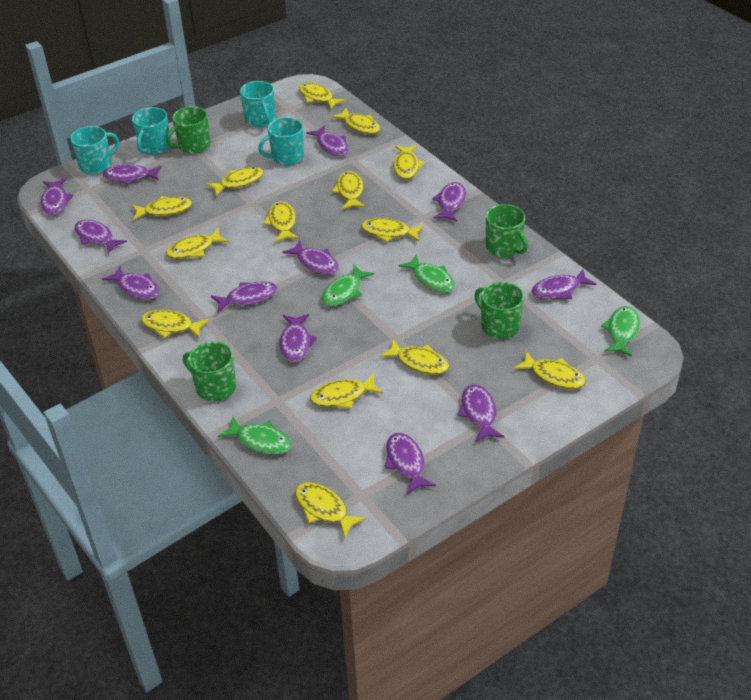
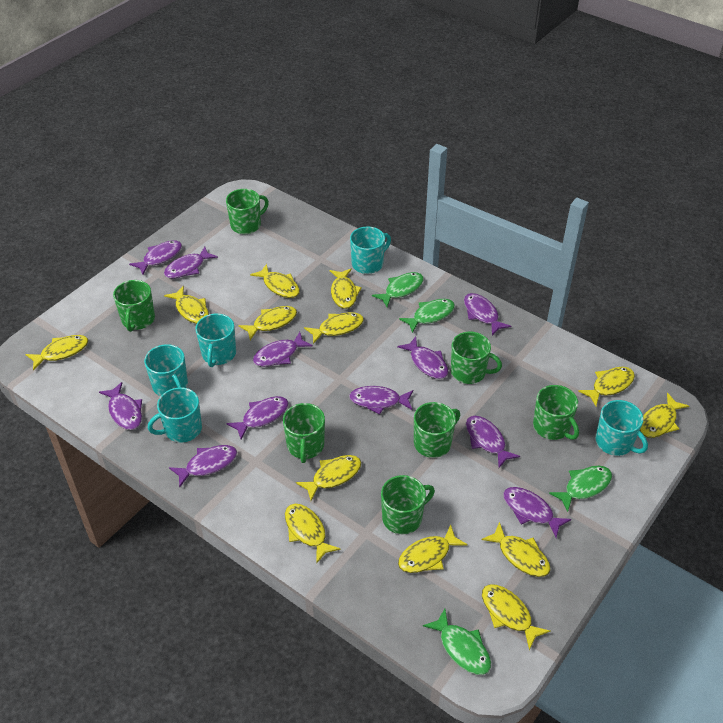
green mug: 4 -> 7
purple fish: 12 -> 11
turquoise mug: 4 -> 5
yellow fish: 14 -> 13

